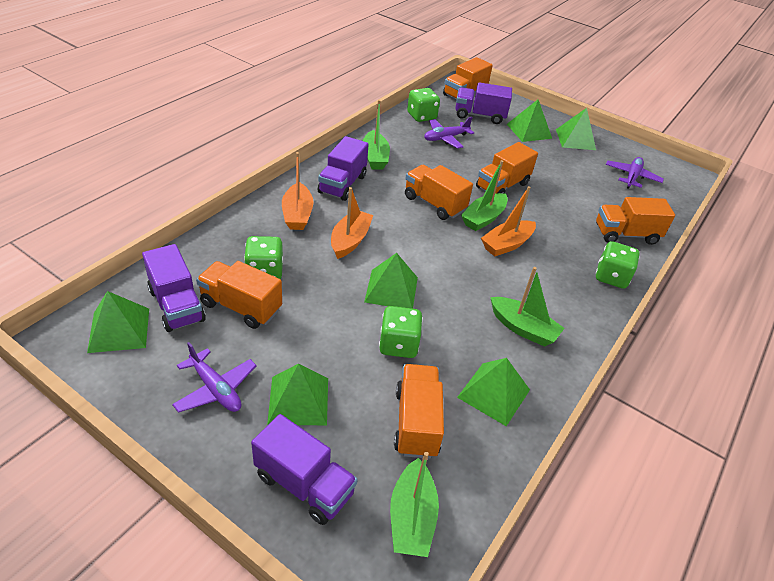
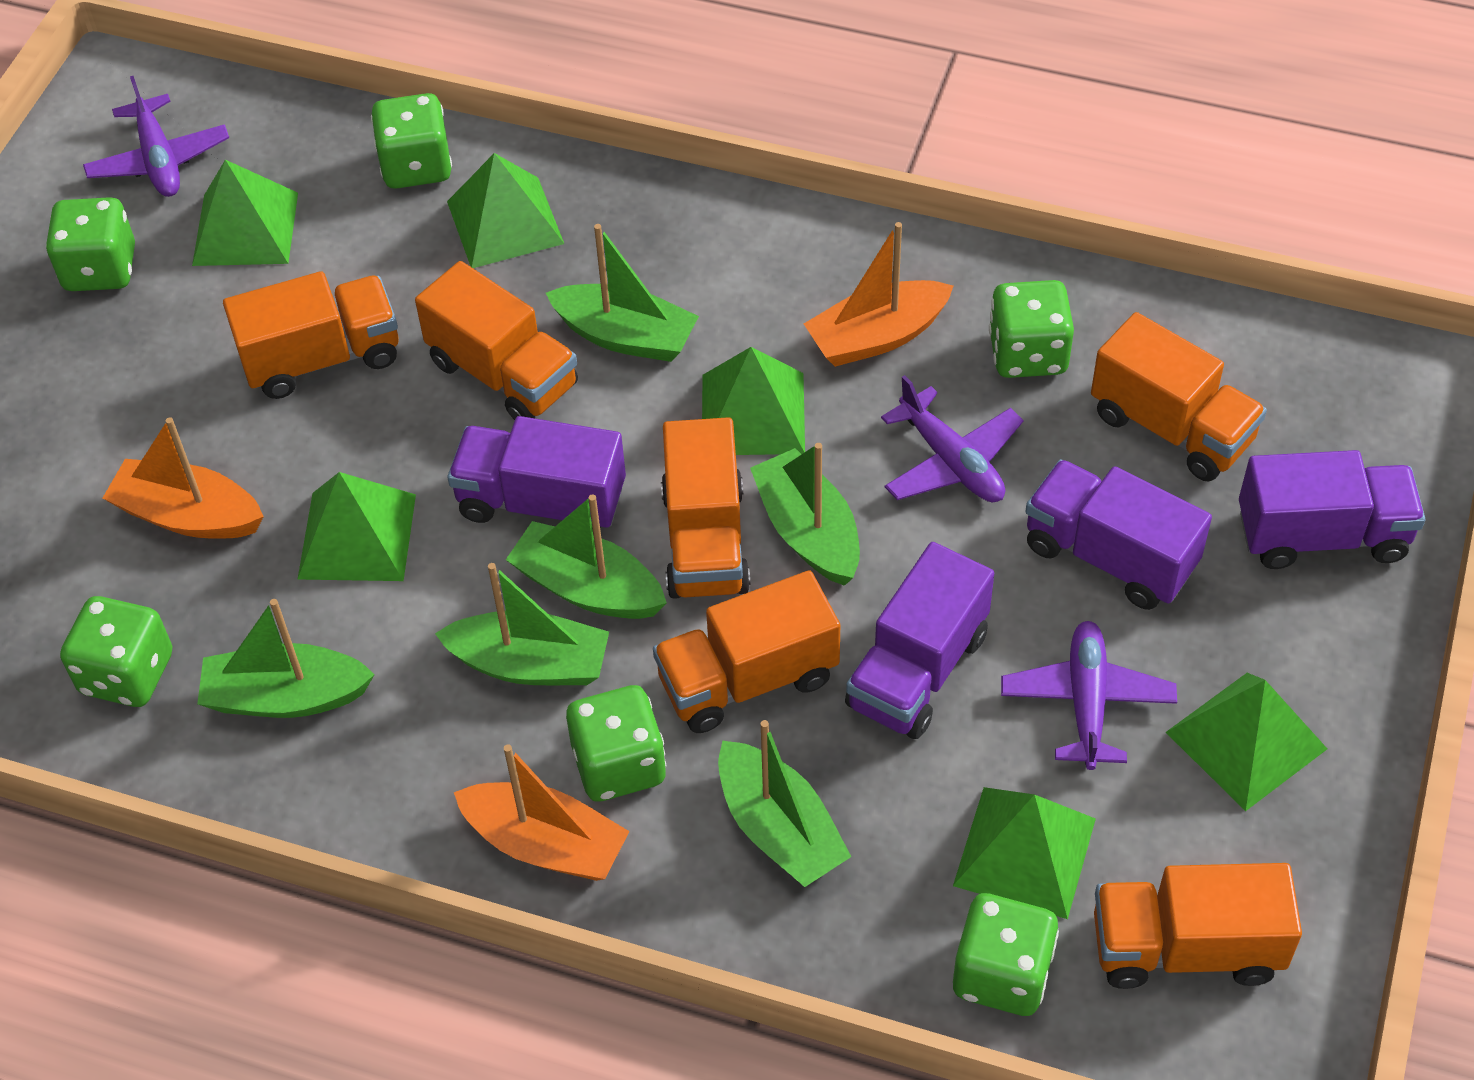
green boat: 4 -> 6
green dice: 4 -> 6

